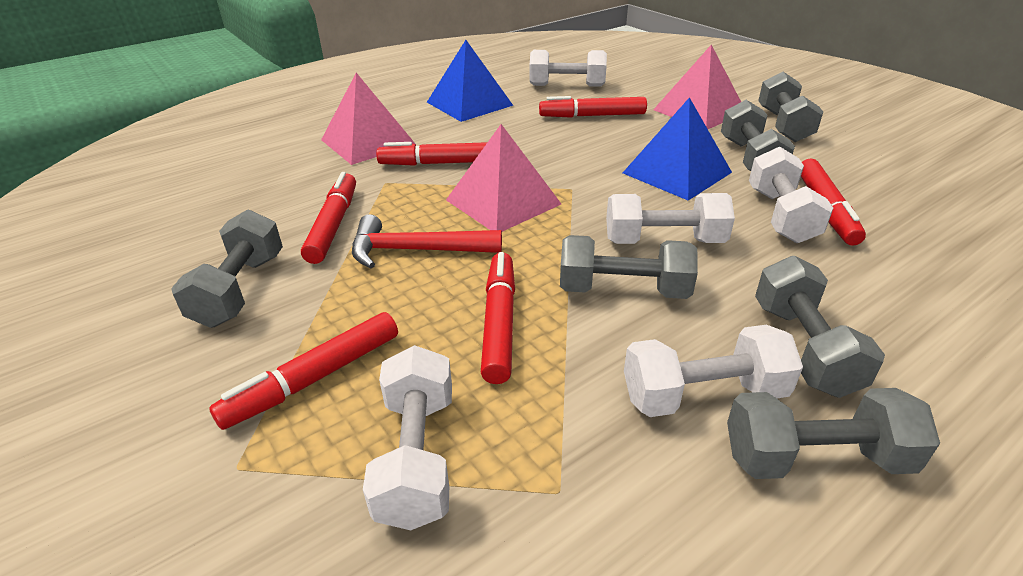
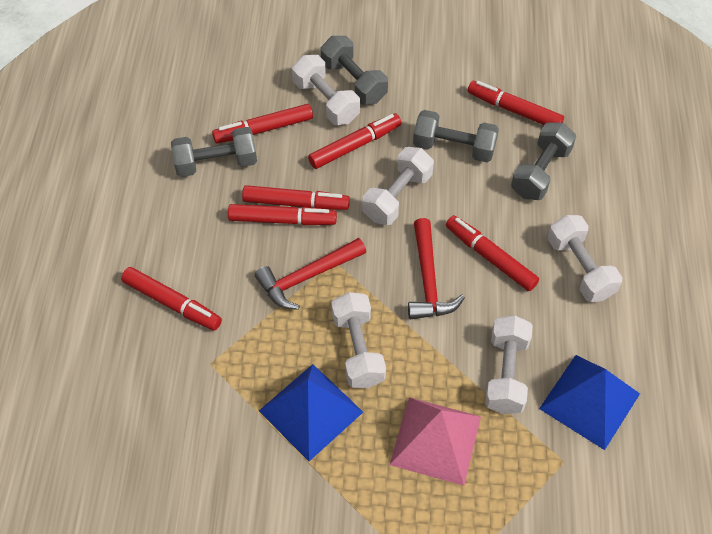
grey dumbbell: 6 -> 4
pink pyramid: 3 -> 1
red hammer: 1 -> 2
red marker: 6 -> 7

